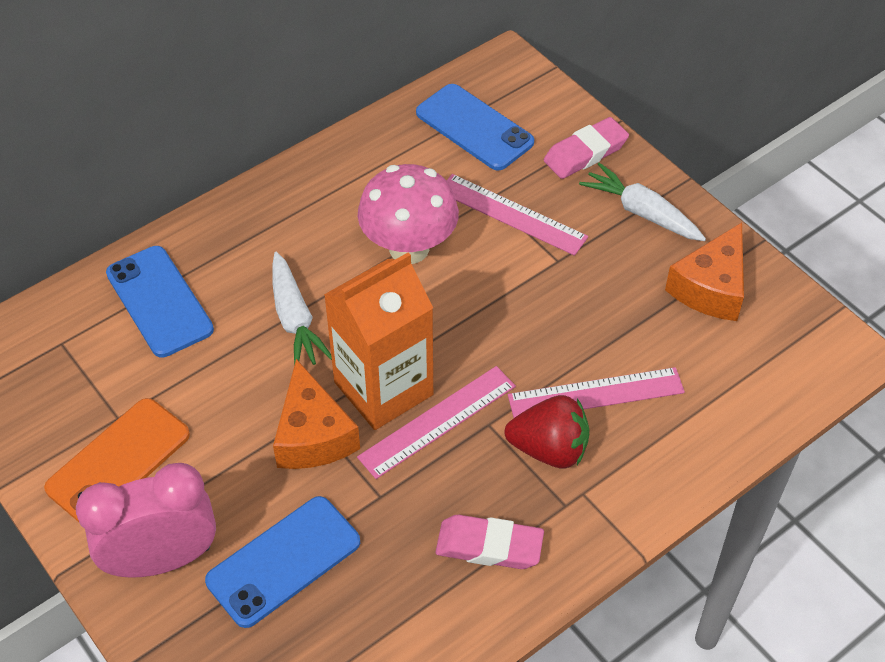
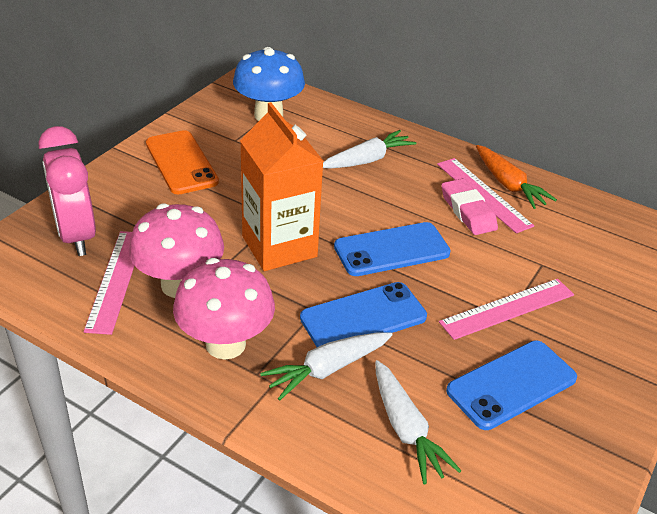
blue mushroom: 0 -> 1
orange carrot: 0 -> 1
orange cheese: 2 -> 0
pink eraser: 2 -> 1
pink mushroom: 1 -> 2
red strawberry: 1 -> 0
white carrot: 2 -> 3

